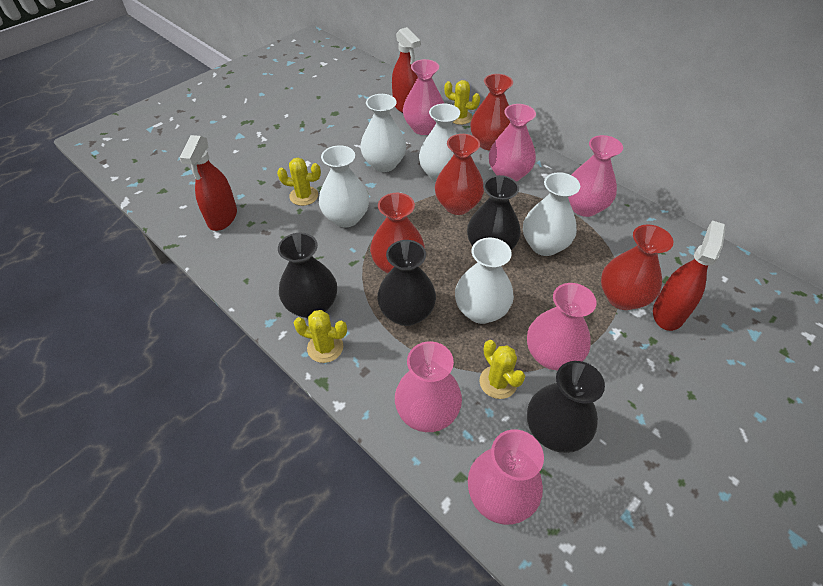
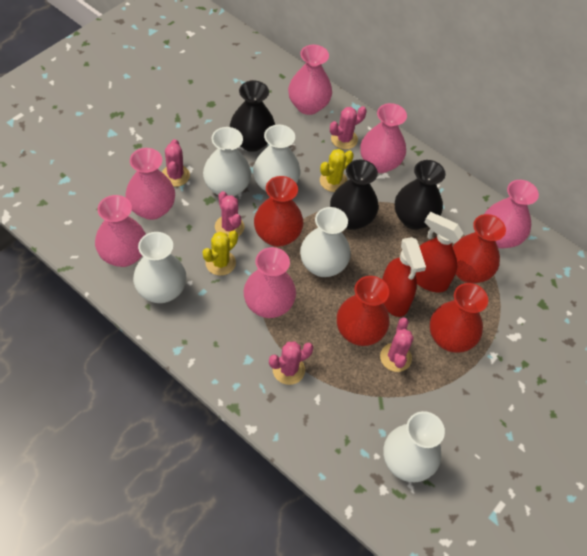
black vase: 4 -> 3
pink cactus: 0 -> 5
red spray bottle: 3 -> 2
yellow cactus: 4 -> 2

